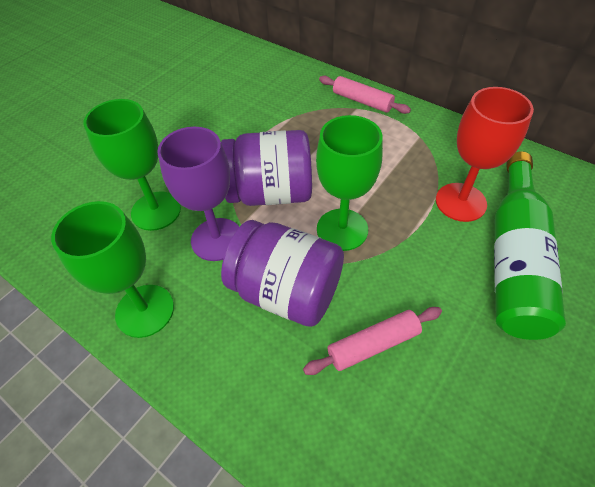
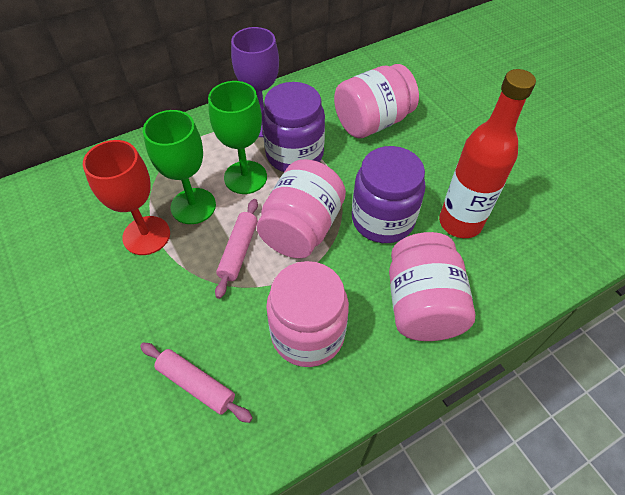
green bottle: 1 -> 0
green goblet: 3 -> 2
pink jar: 0 -> 4
red bottle: 0 -> 1

